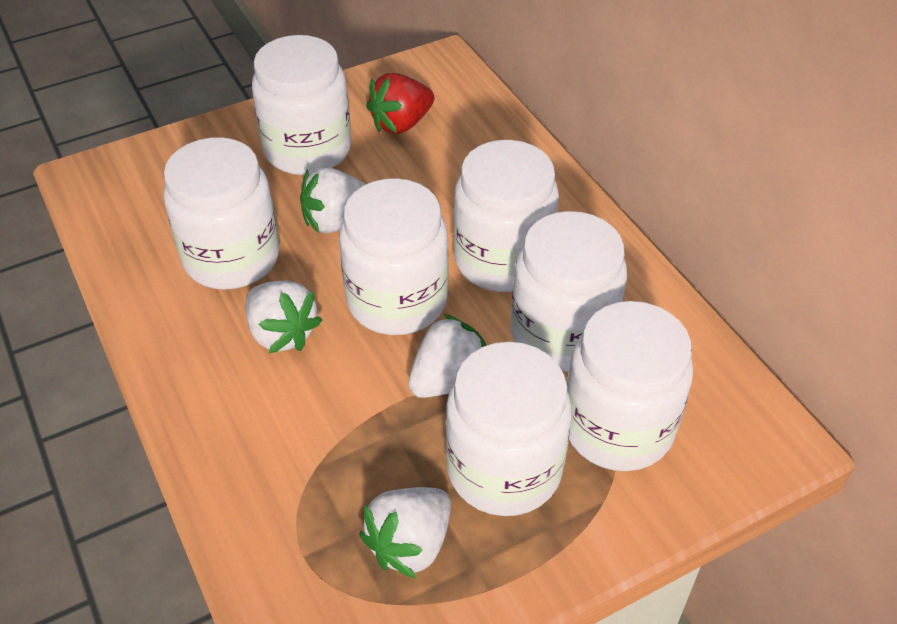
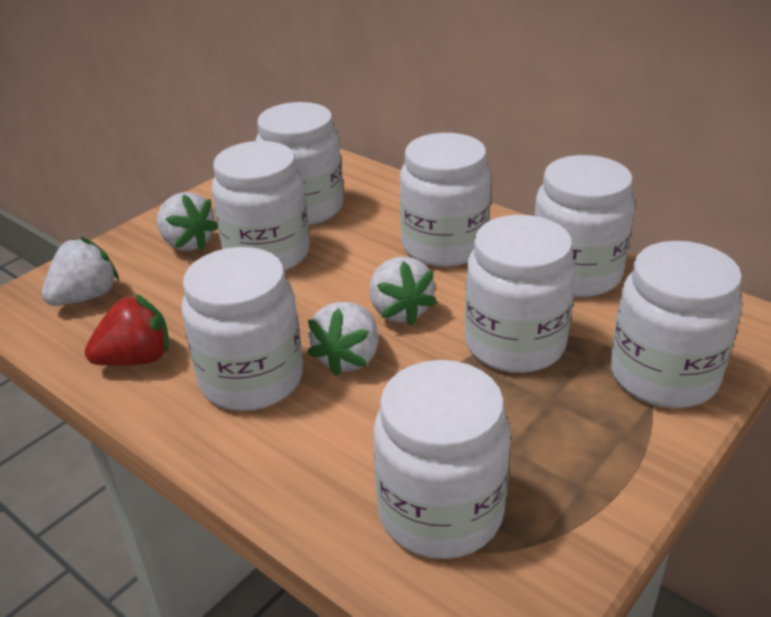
white jar: 7 -> 8

